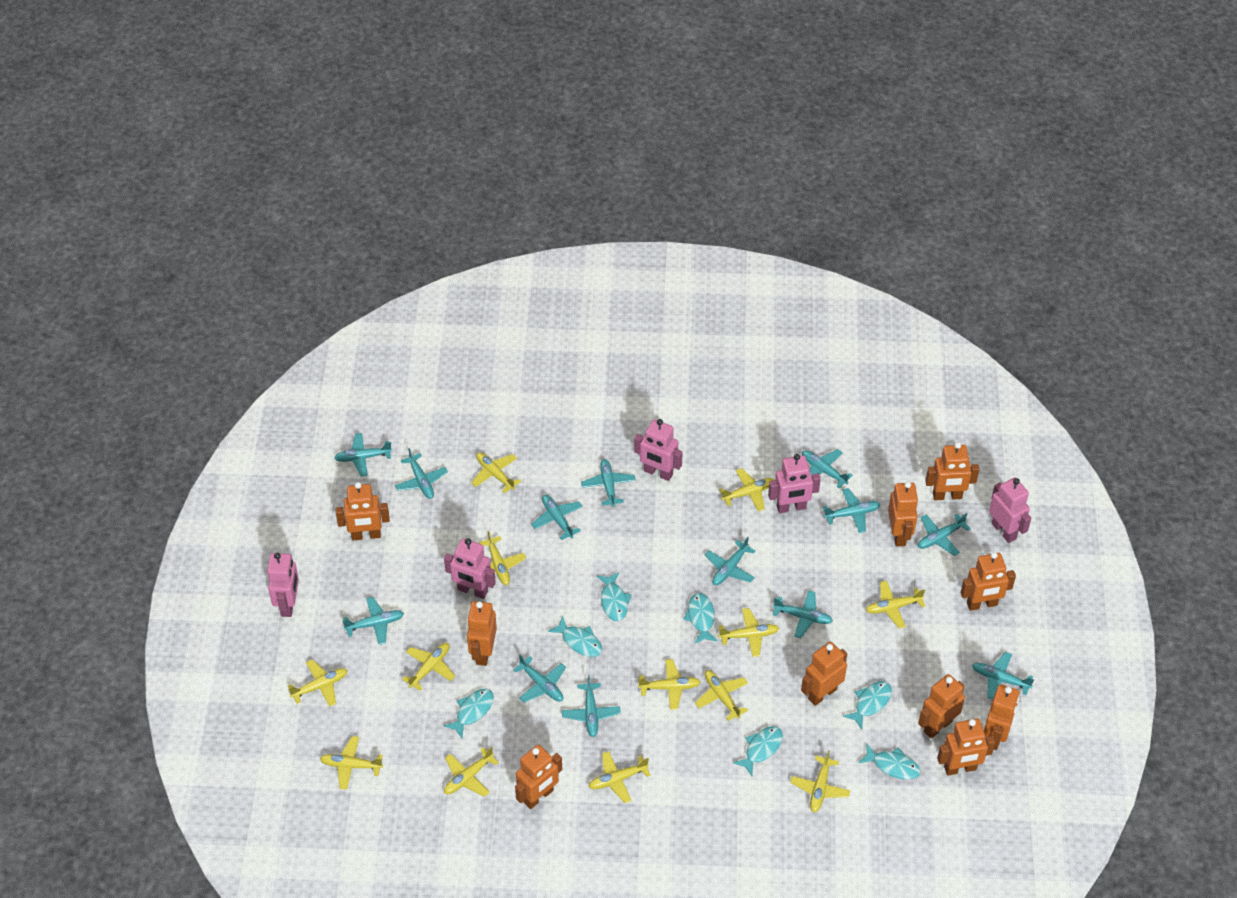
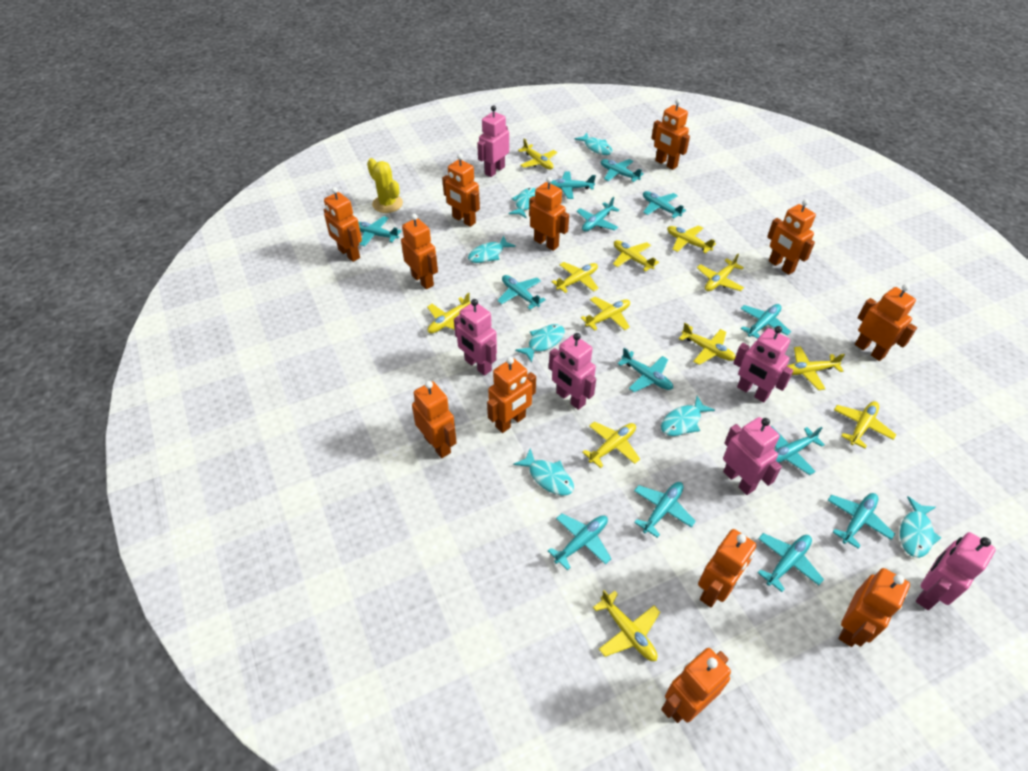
orange robot: 10 -> 12
pink robot: 5 -> 6
yellow cactus: 0 -> 1
yellow plane: 13 -> 12

